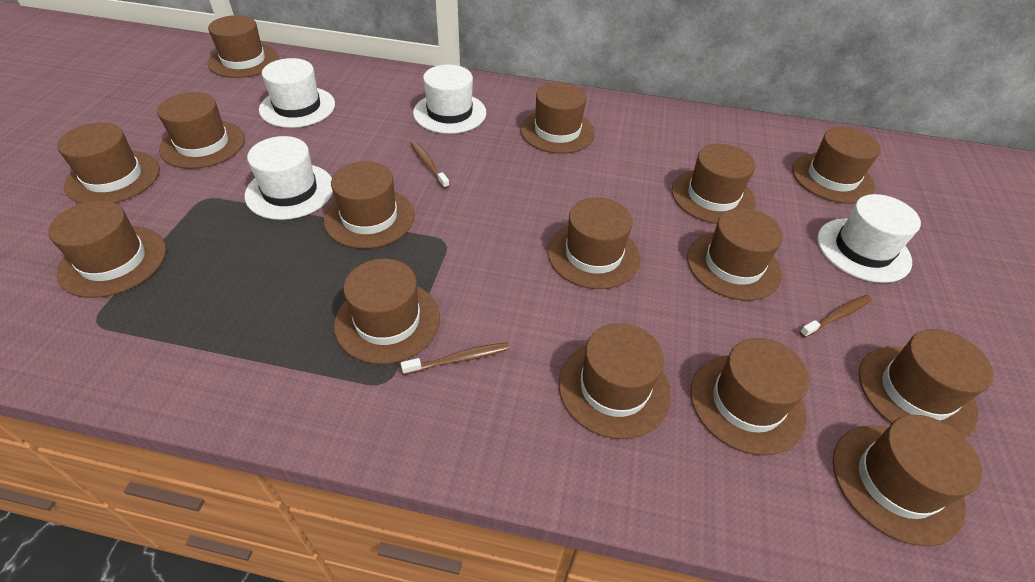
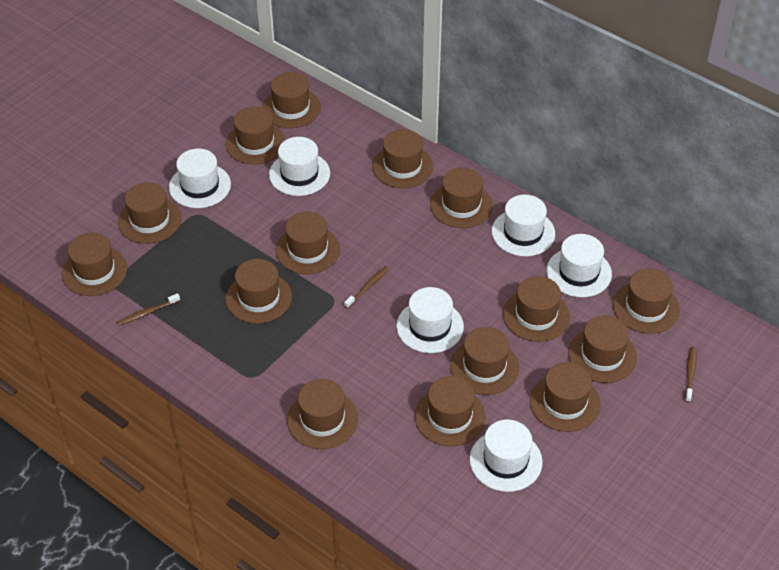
white hat: 4 -> 6

